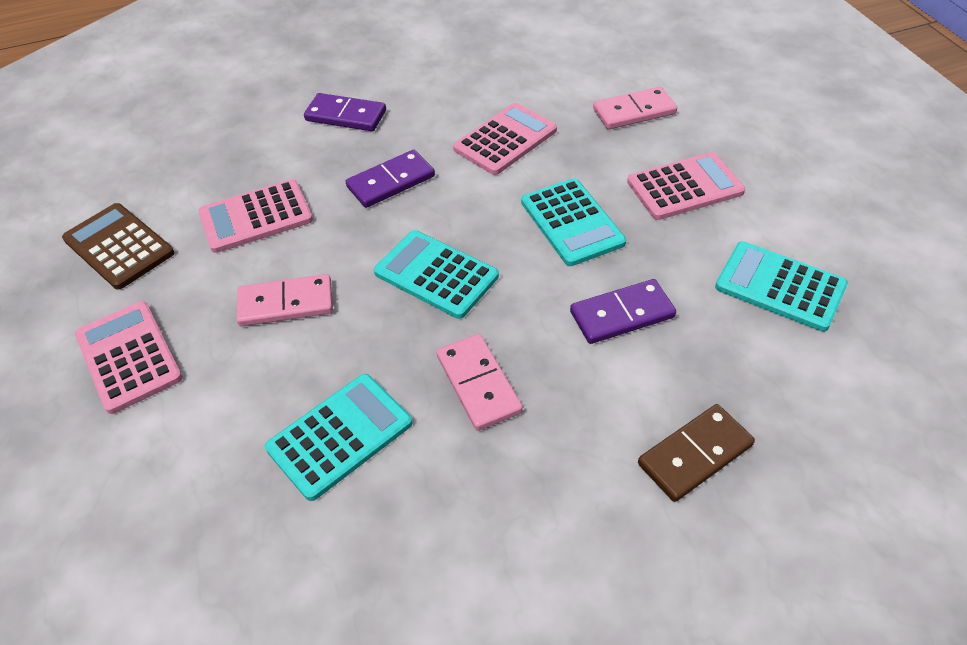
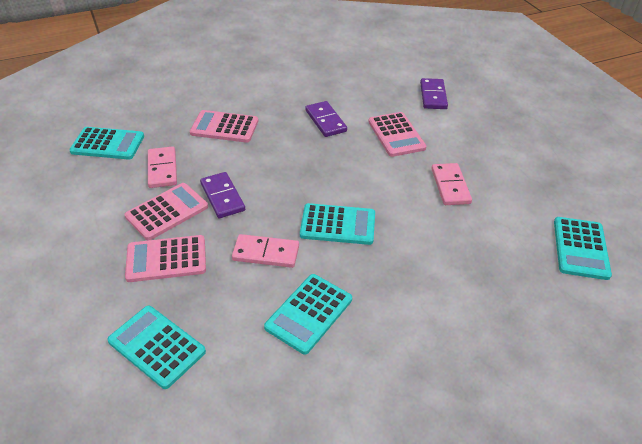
brown calculator: 1 -> 0
brown domino: 1 -> 0
turquoise calculator: 4 -> 5

